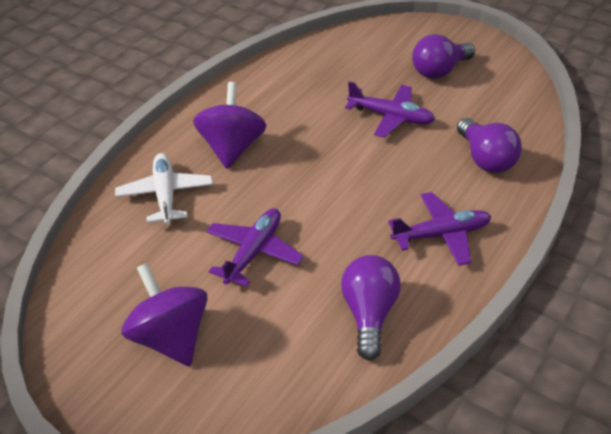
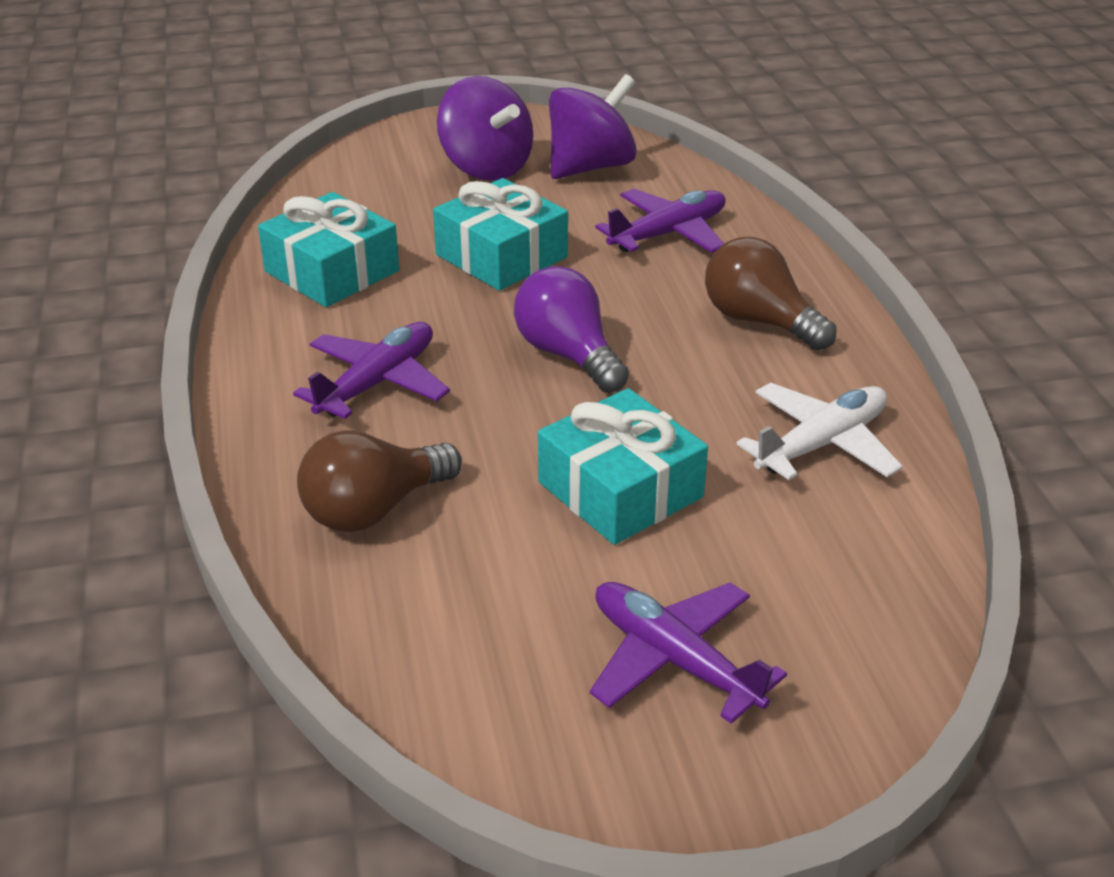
brown light bulb: 0 -> 2
purple light bulb: 3 -> 1
turquoise gift: 0 -> 3

